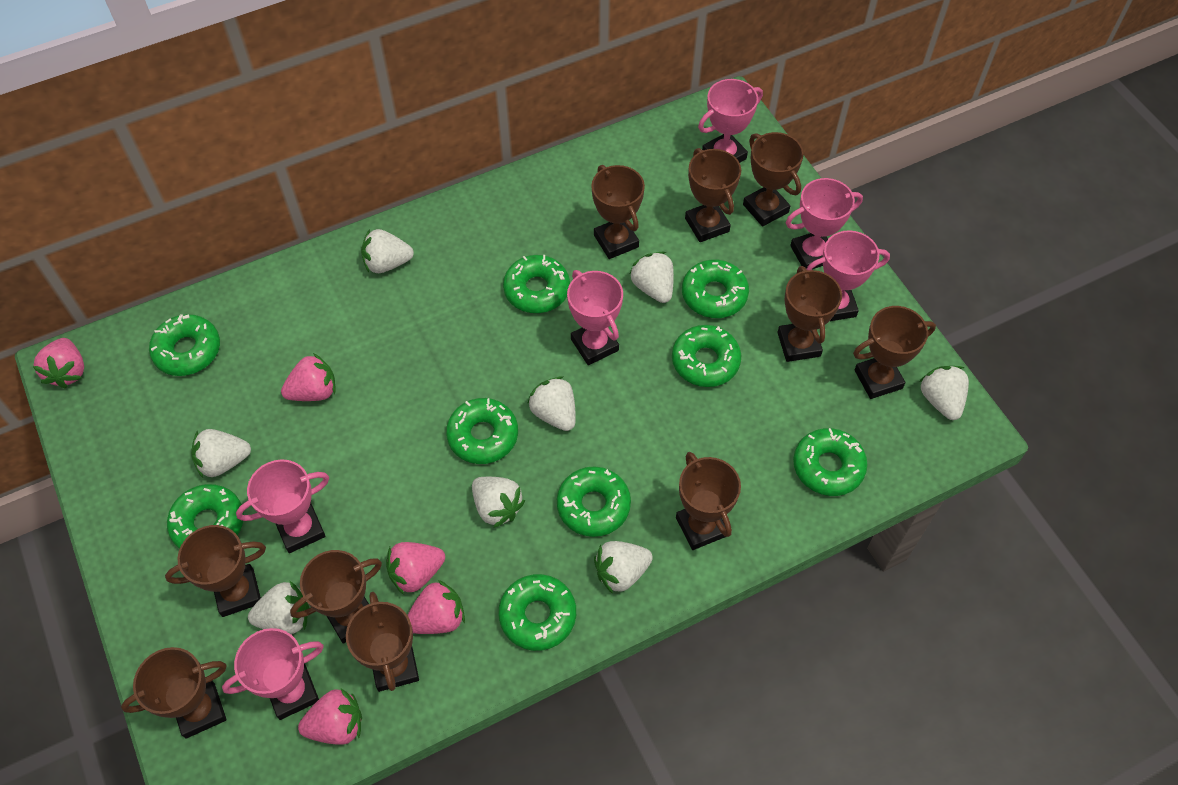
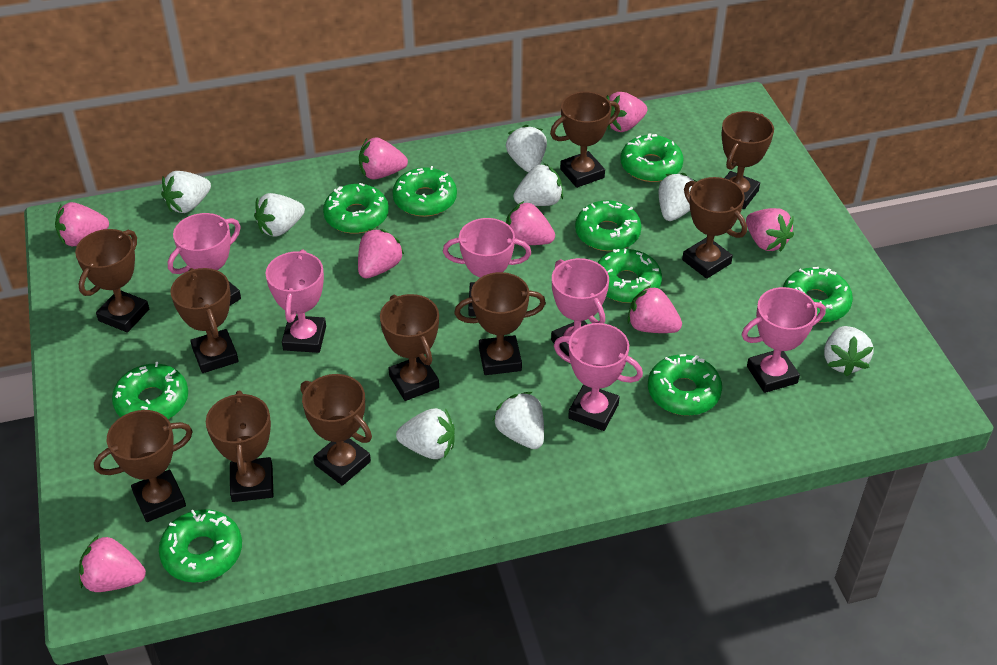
pink strawberry: 5 -> 8

